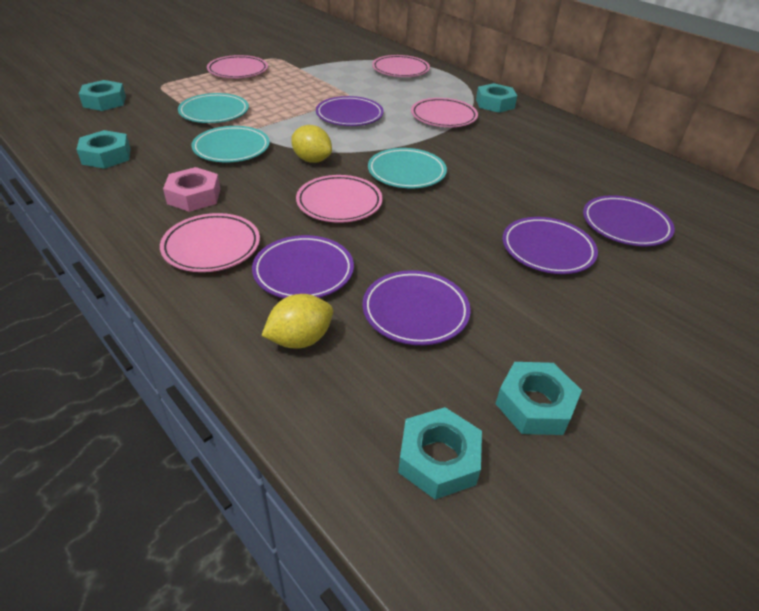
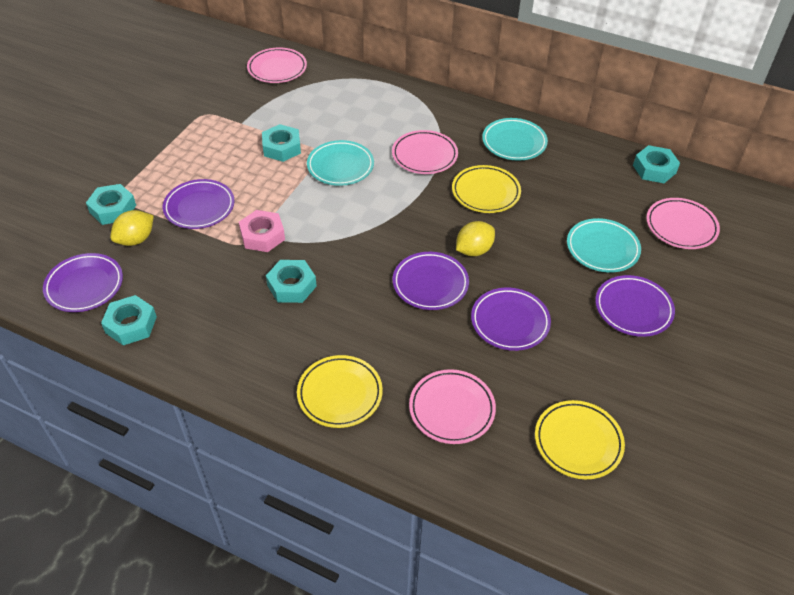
pink plate: 5 -> 4
yellow plate: 0 -> 3

